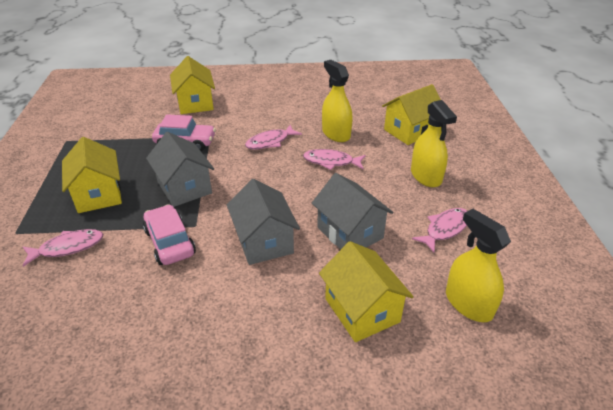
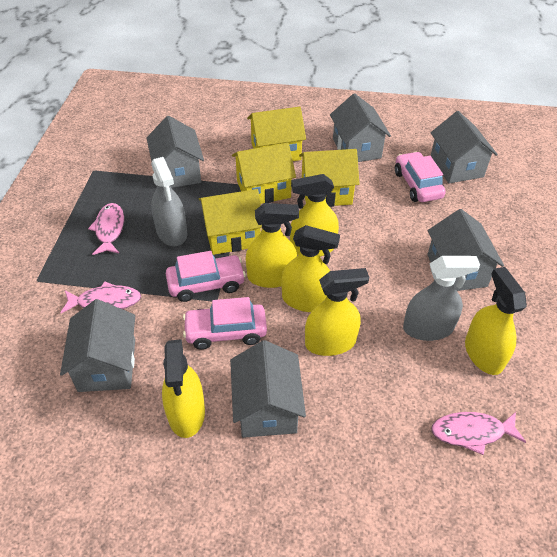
grey house: 3 -> 6
grey spray bottle: 0 -> 2
pink car: 2 -> 3
pink fish: 4 -> 3
yellow spray bottle: 3 -> 6

